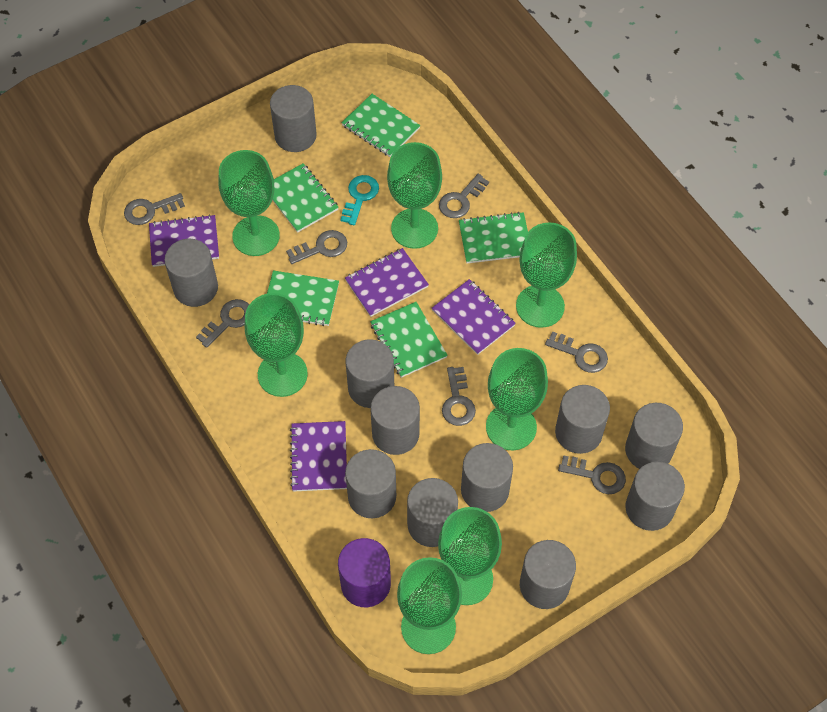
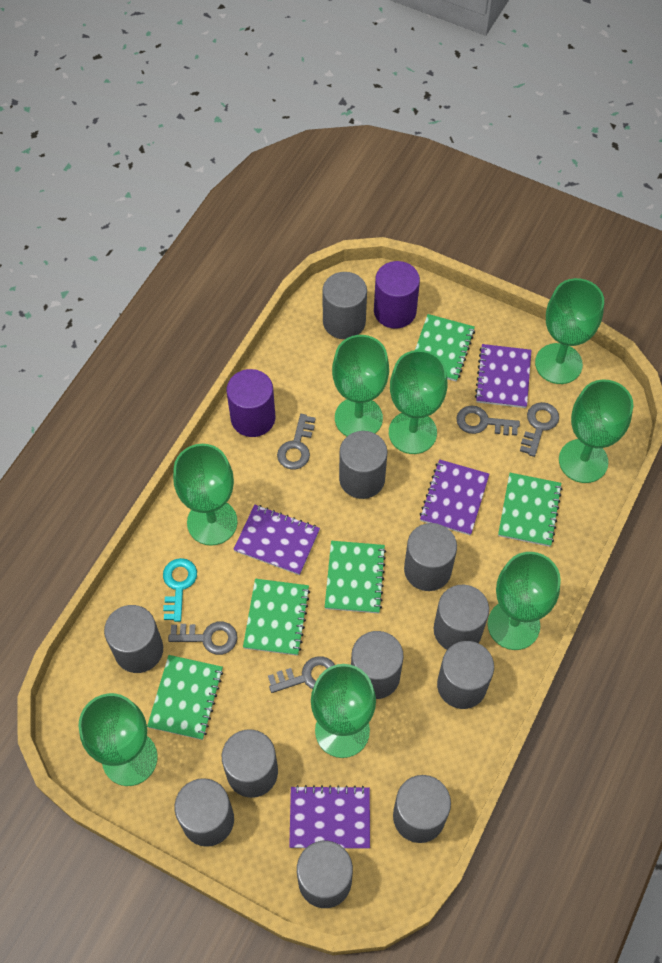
green goblet: 7 -> 8
grey key: 7 -> 5
purple cylinder: 1 -> 2

